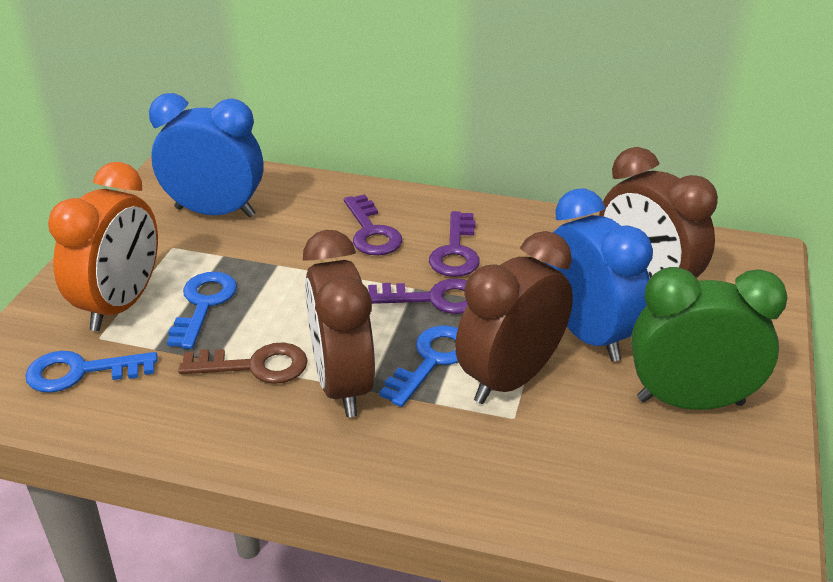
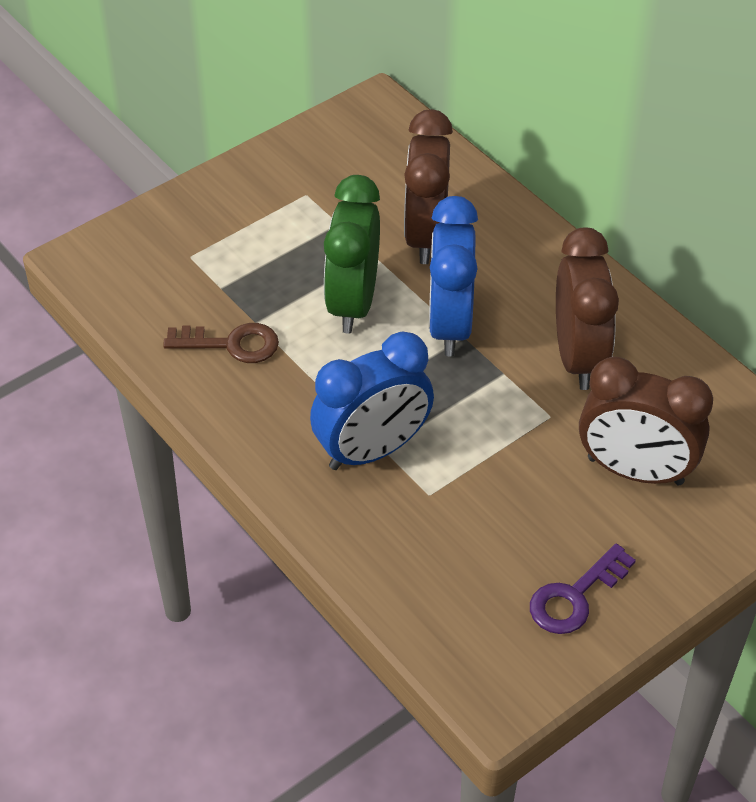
blue key: 3 -> 0
orange clock: 1 -> 0
purple key: 3 -> 1

